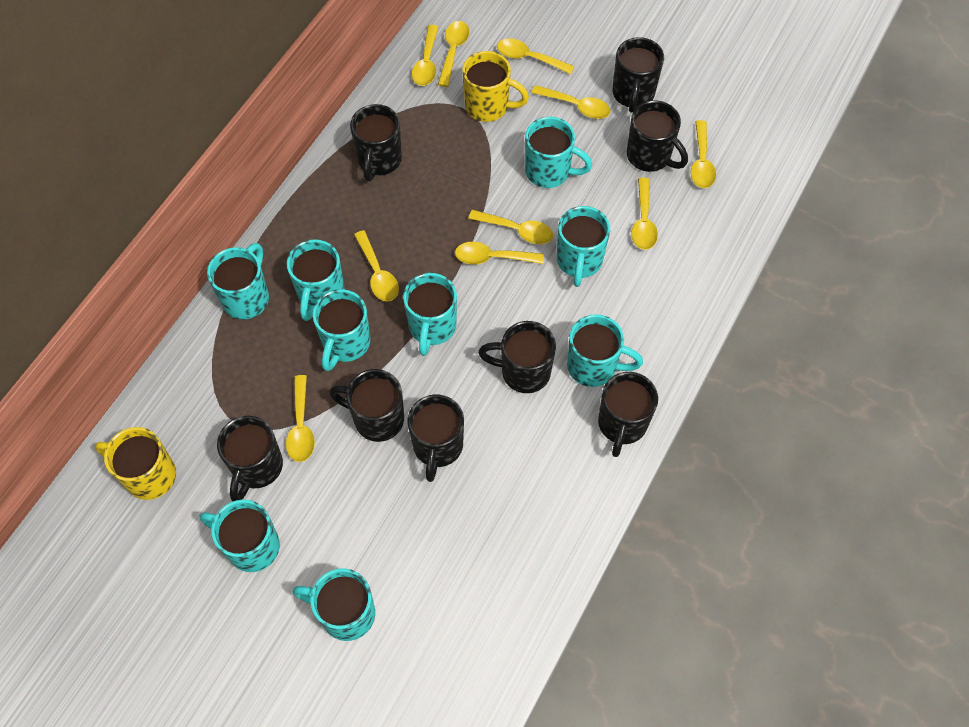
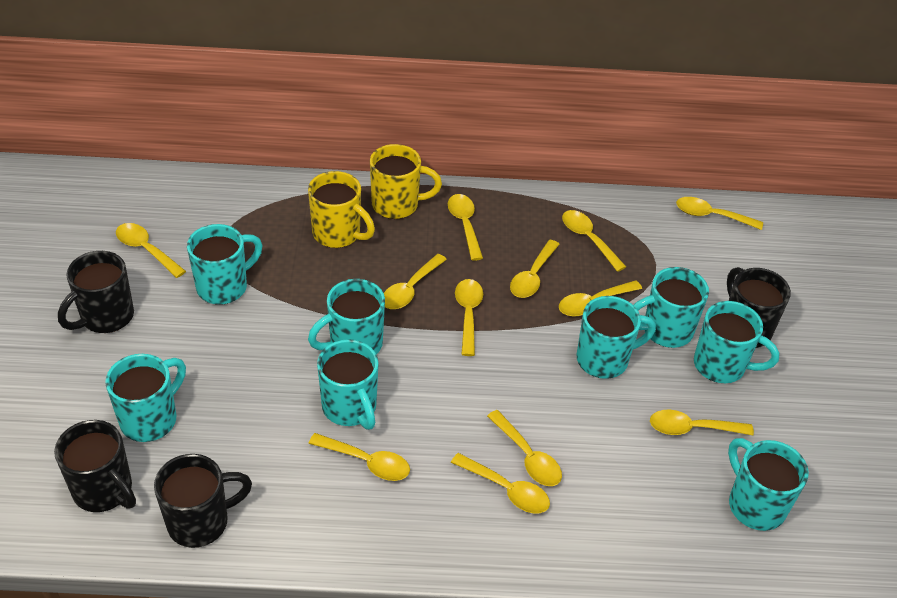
black mug: 8 -> 4
turquoise mug: 9 -> 8
yellow spoon: 10 -> 12

